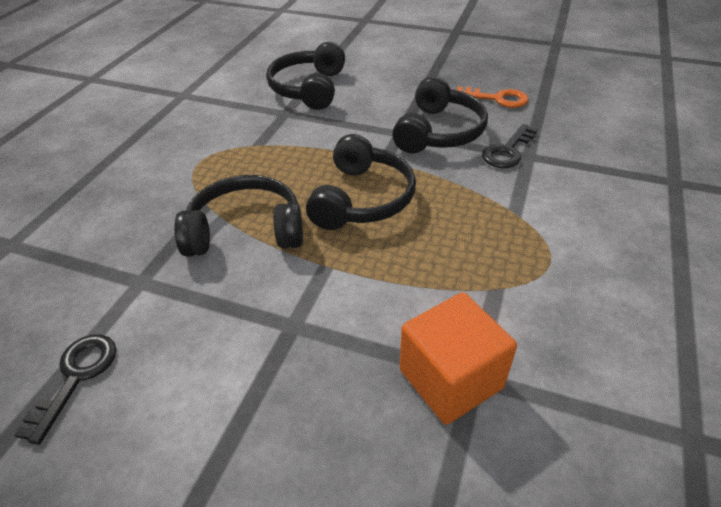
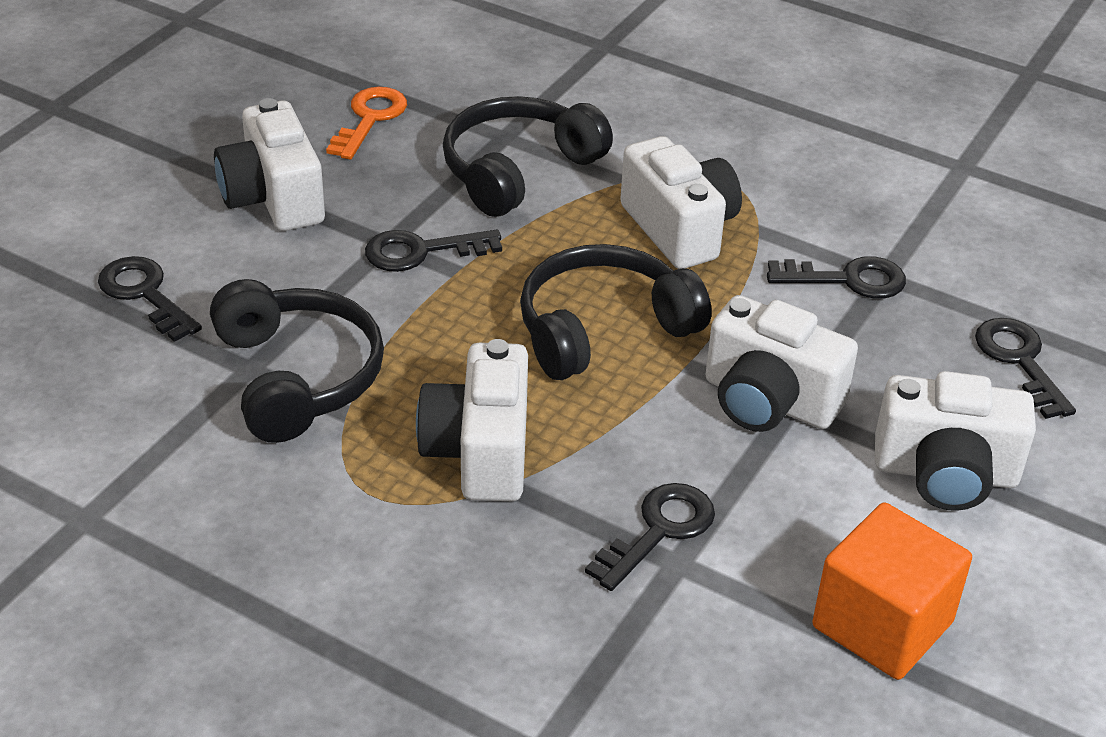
black headphones: 4 -> 3
black key: 2 -> 5
white camera: 0 -> 5

